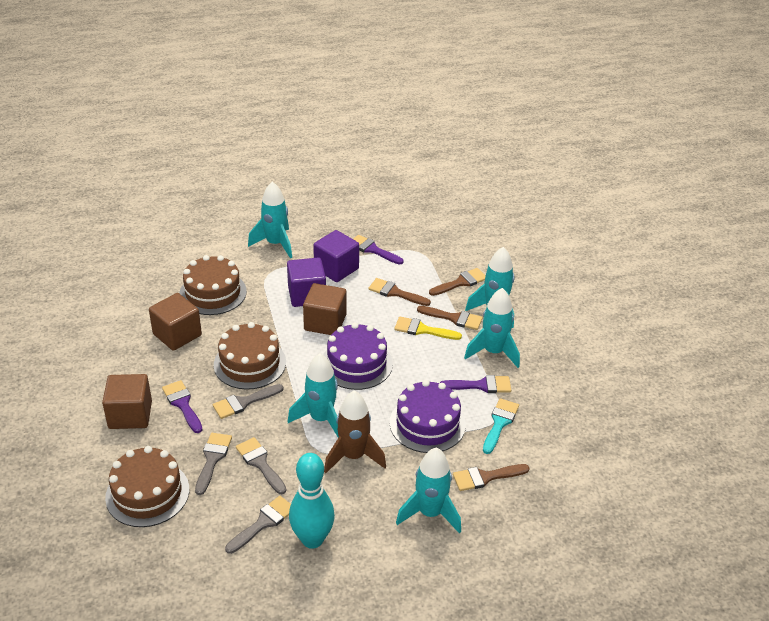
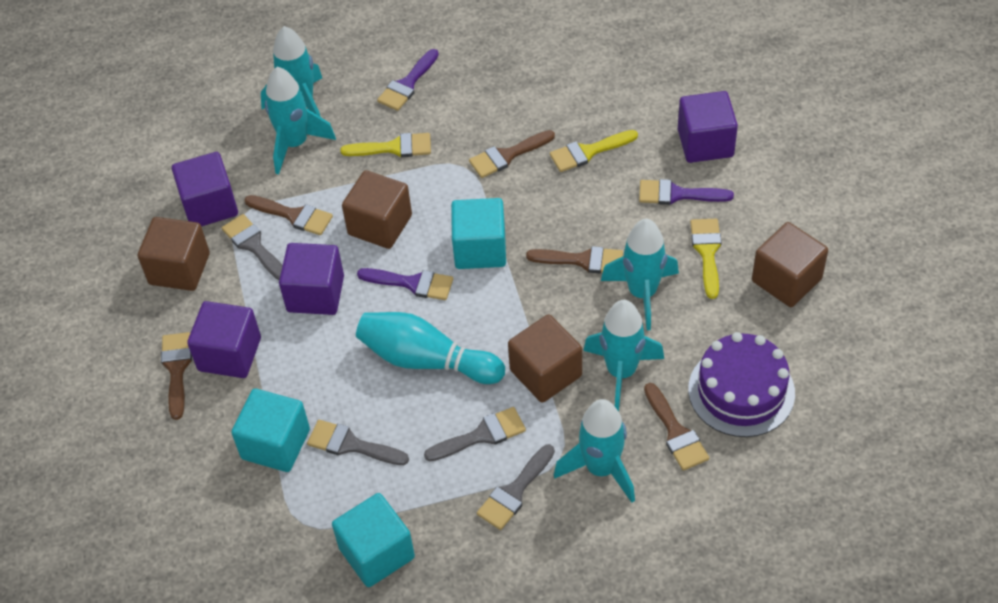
brown brush: 4 -> 5
brown cake: 3 -> 0
brown cube: 3 -> 4
brown rocket: 1 -> 0
purple cake: 2 -> 1
purple cube: 2 -> 4
turquoise brush: 1 -> 0
turquoise cube: 0 -> 3
yellow brush: 1 -> 3

